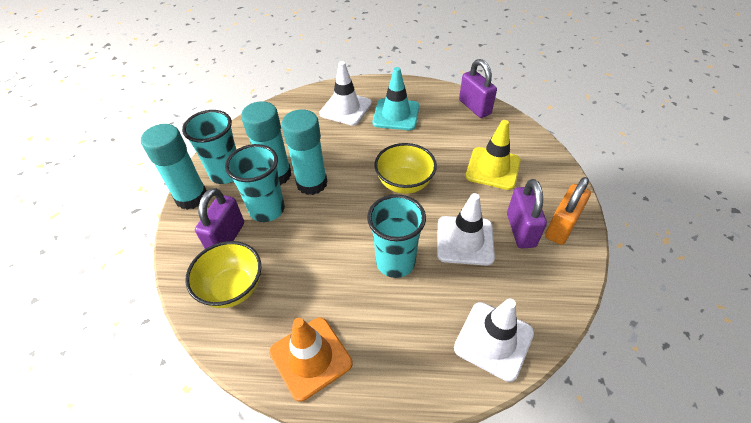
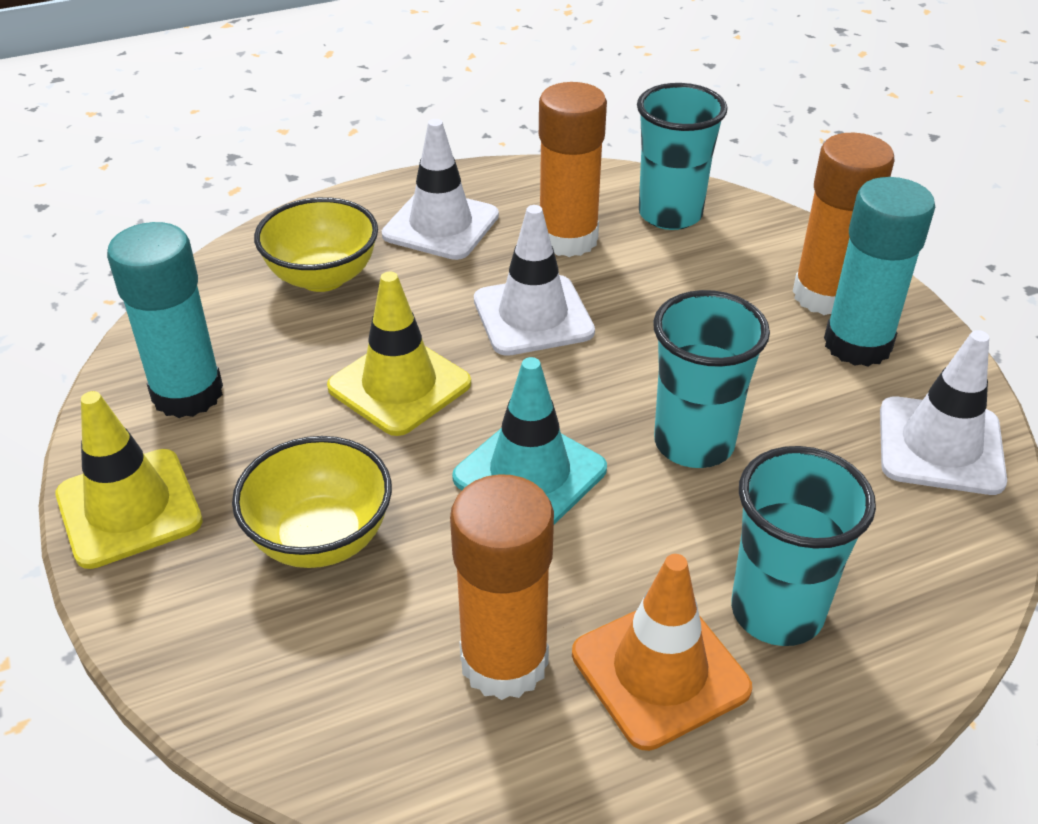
orange glue stick: 0 -> 3
orange padlock: 1 -> 0
purple padlock: 3 -> 0
turquoise glue stick: 3 -> 2
yellow traffic cone: 1 -> 2

